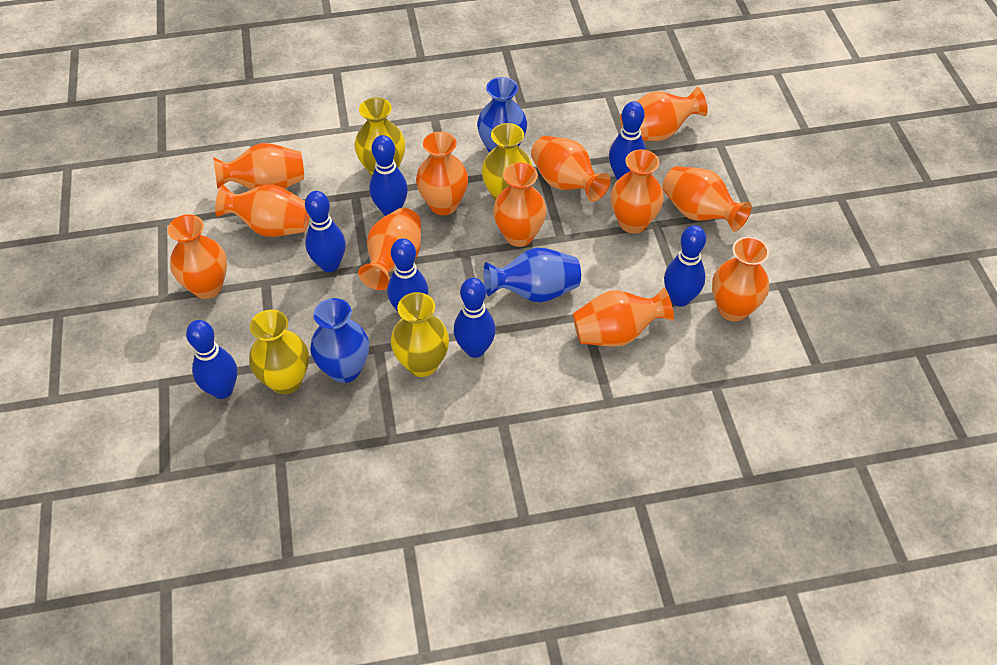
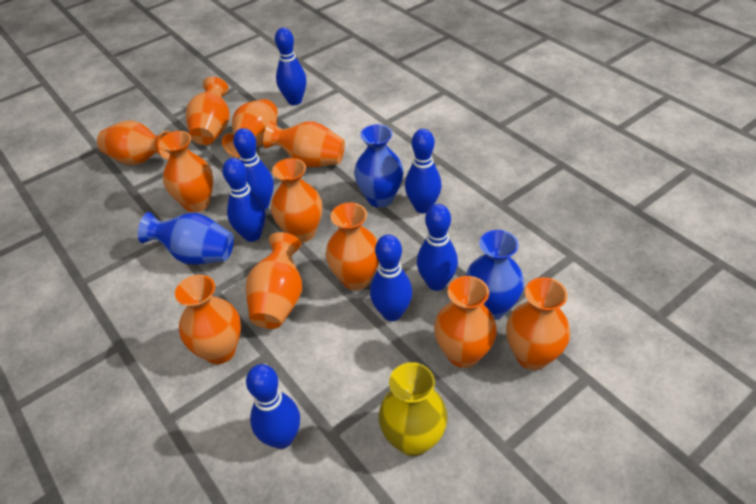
orange vase: 12 -> 11
yellow vase: 4 -> 1

